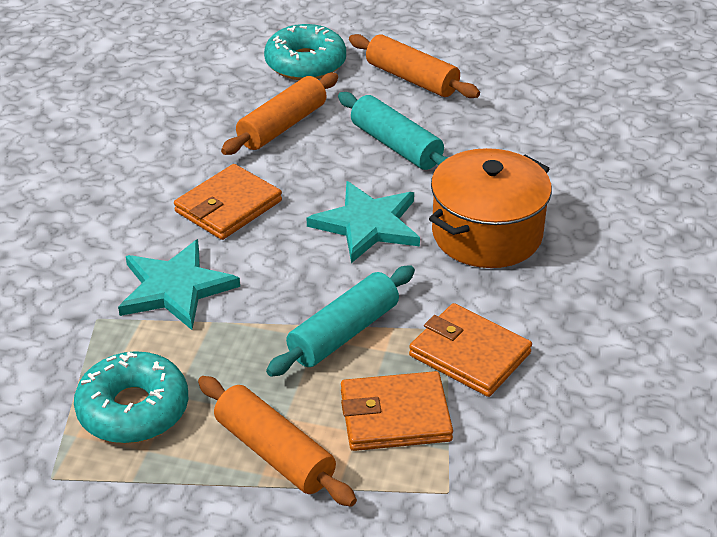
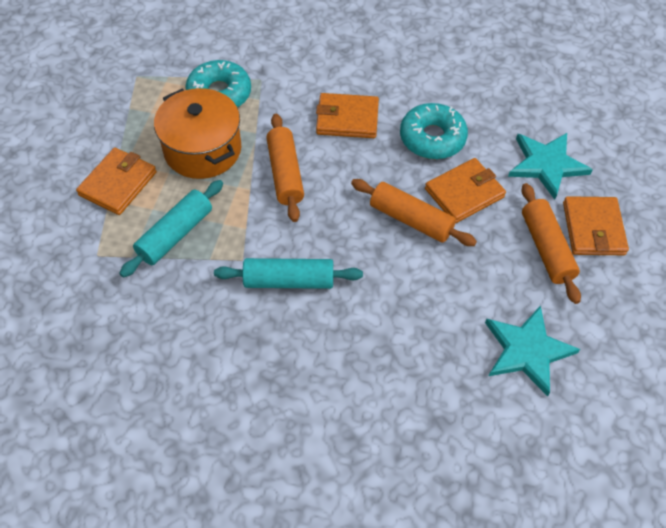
orange wallet: 3 -> 4

